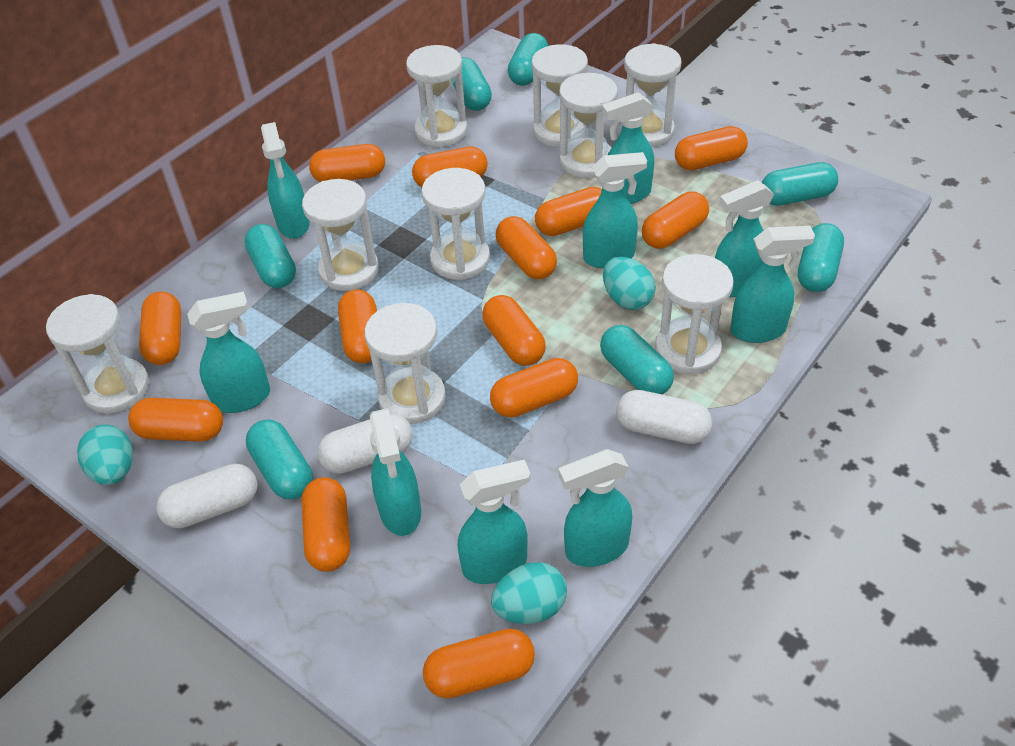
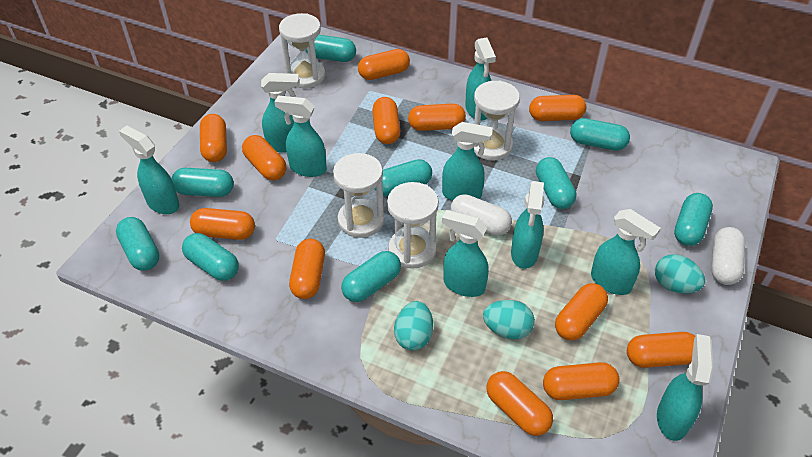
orange capsule: 13 -> 12
turquoise capsule: 7 -> 9
white capsule: 3 -> 2
white hourglass: 9 -> 4

